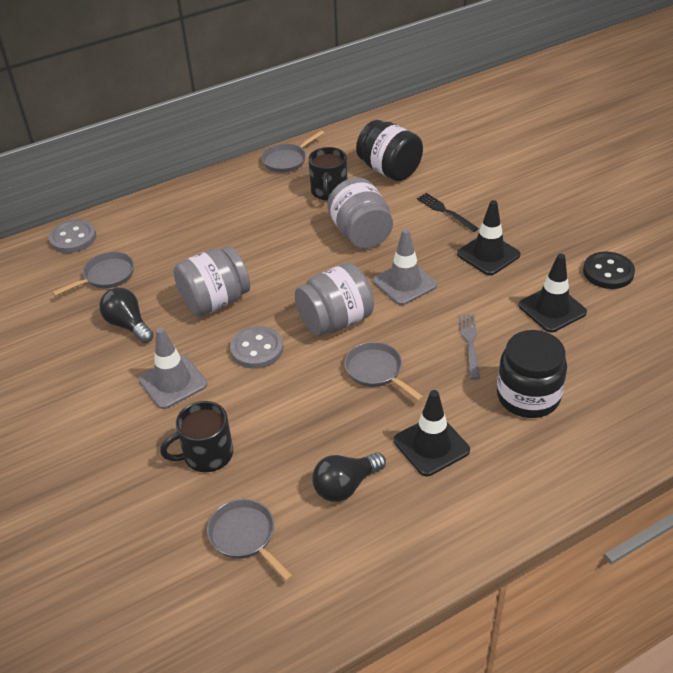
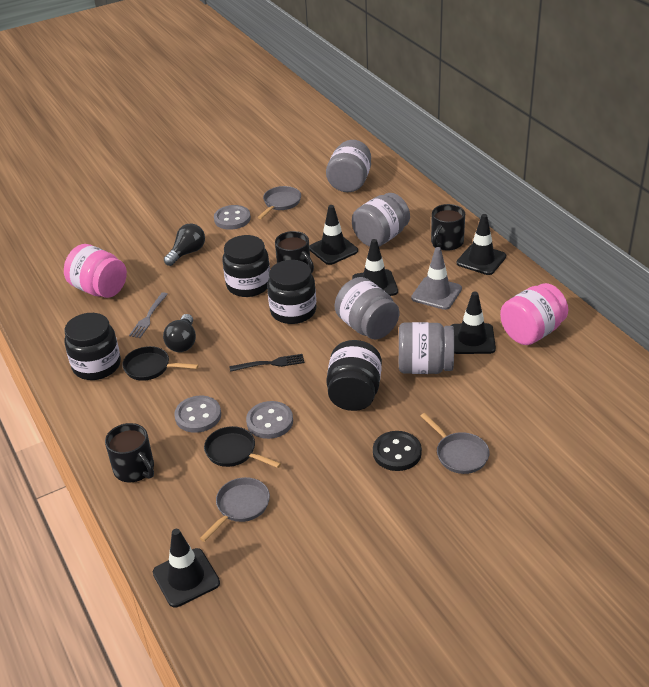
black jar: 2 -> 4
black mug: 2 -> 3
black pan: 0 -> 2
black traffic cone: 3 -> 5
grey button: 2 -> 3
grey jar: 3 -> 4
grey pan: 4 -> 3
grey traffic cone: 2 -> 1
pink jar: 0 -> 2

